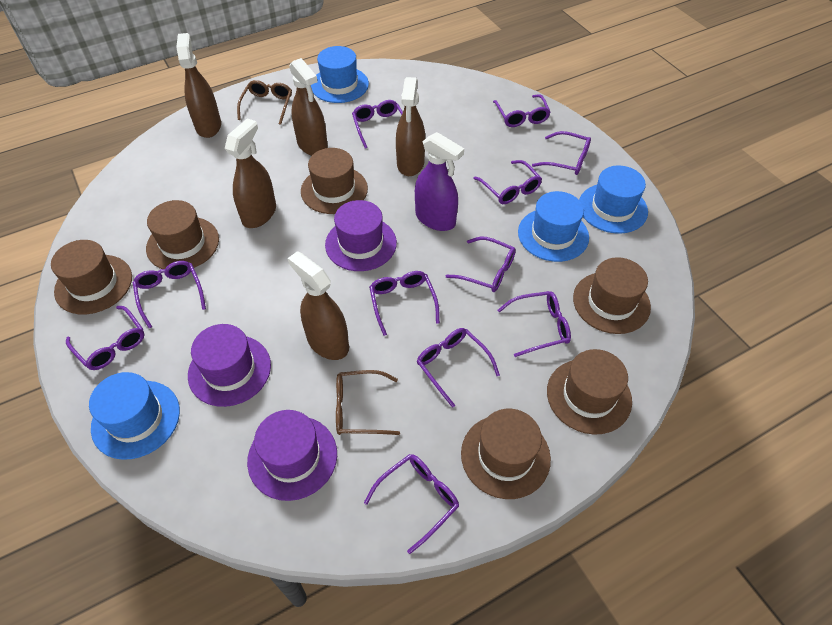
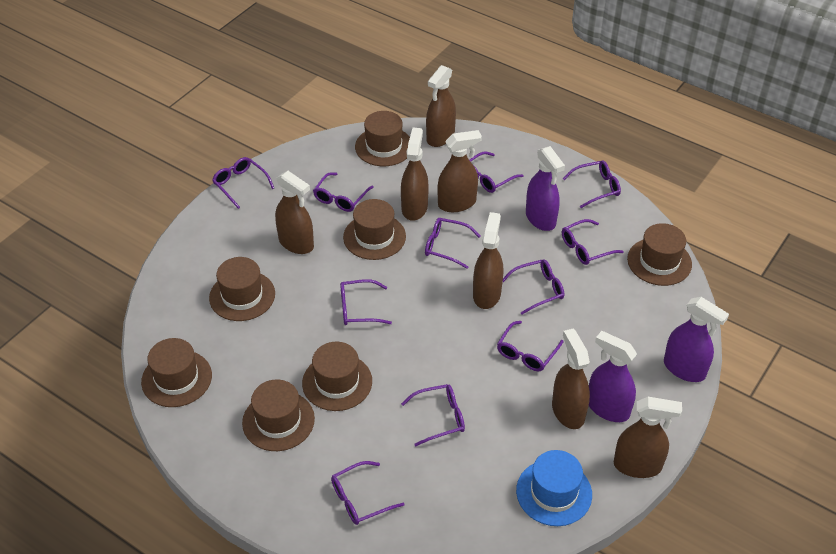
blue hat: 4 -> 1
brown glasses: 2 -> 0
brown hat: 6 -> 7
brown spray bottle: 5 -> 7
purple hat: 3 -> 0
purple spray bottle: 1 -> 3

